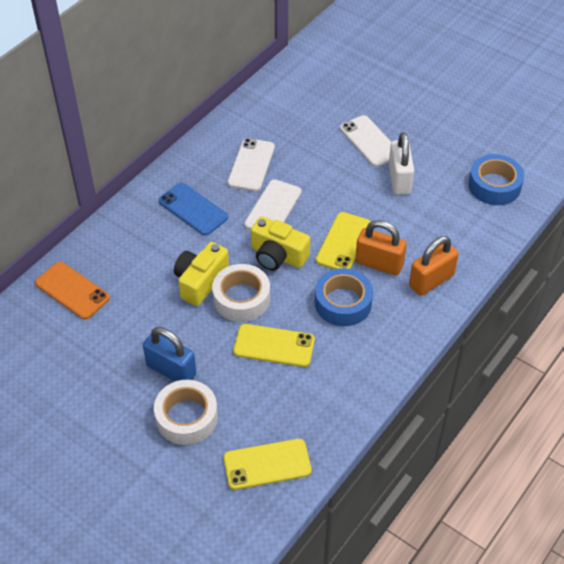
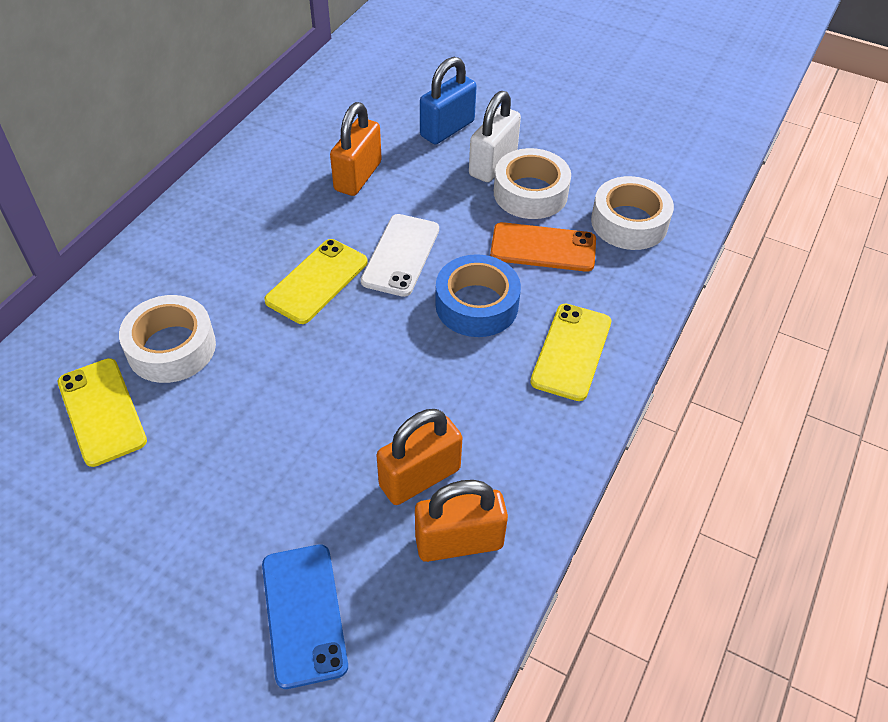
blue tape: 2 -> 1
orange padlock: 2 -> 3
white phone: 3 -> 1
white tape: 2 -> 3
yellow camera: 2 -> 0

